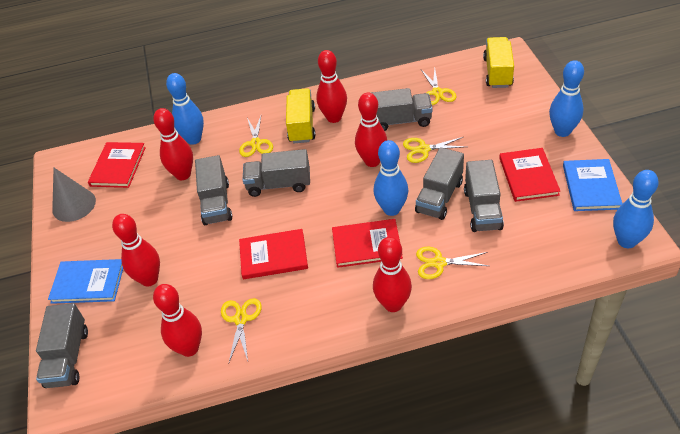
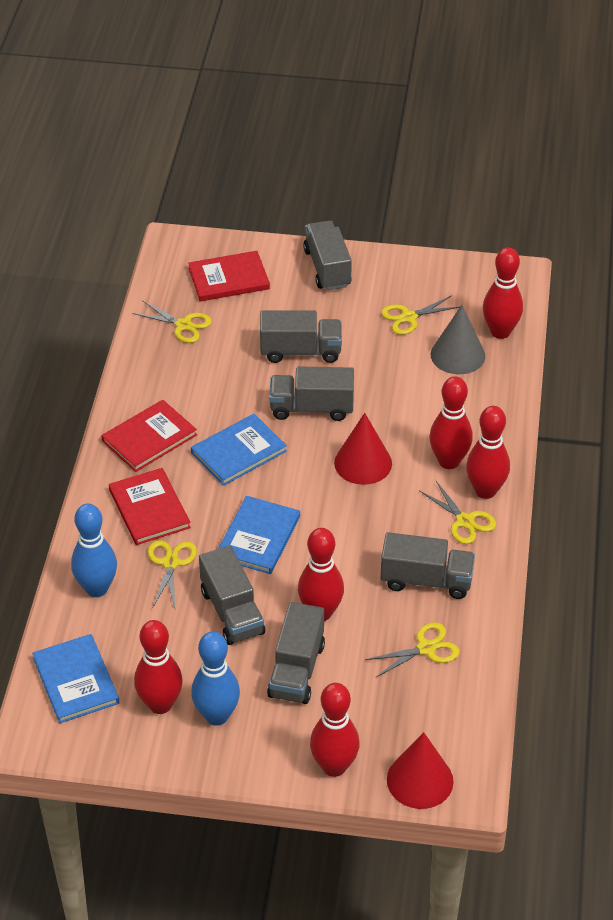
blue book: 2 -> 3
blue bowling pin: 4 -> 2
red book: 4 -> 3
red cone: 0 -> 2
yellow truck: 2 -> 0

